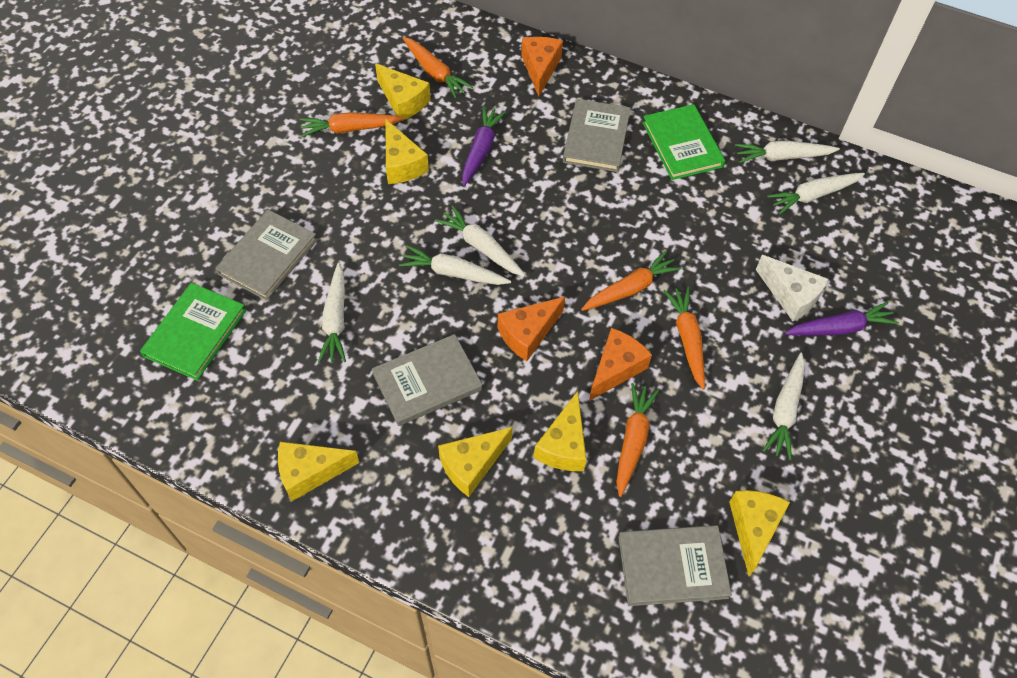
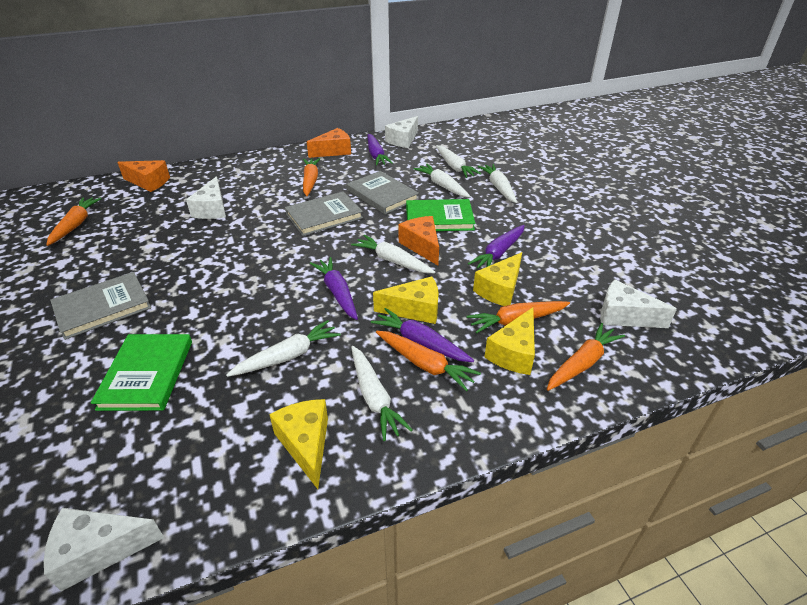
grey book: 4 -> 3
purple carrot: 2 -> 4
white cheese: 1 -> 4
yellow cheese: 6 -> 4

